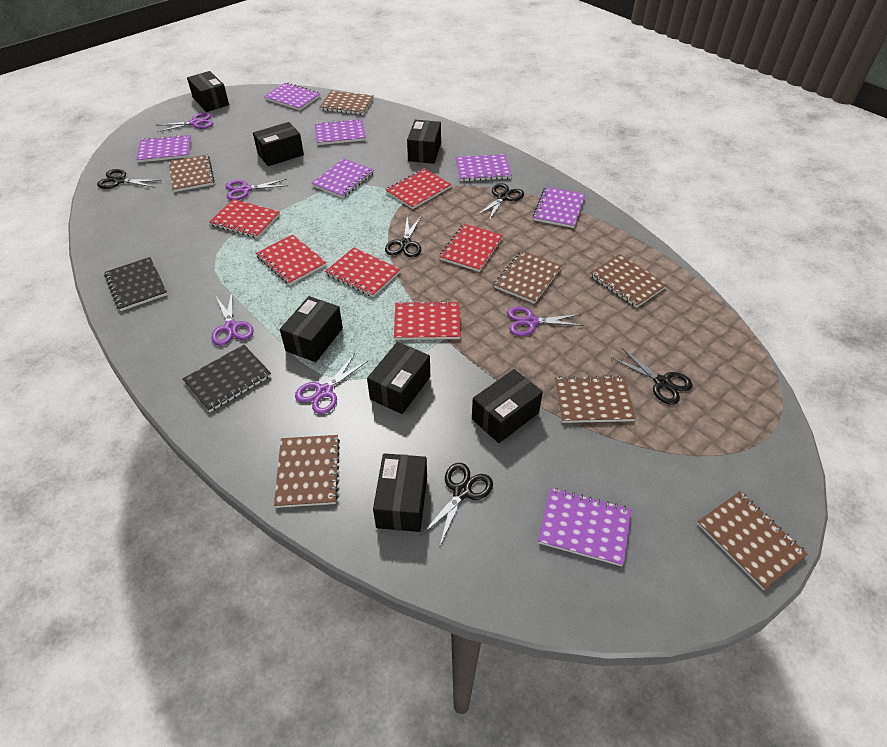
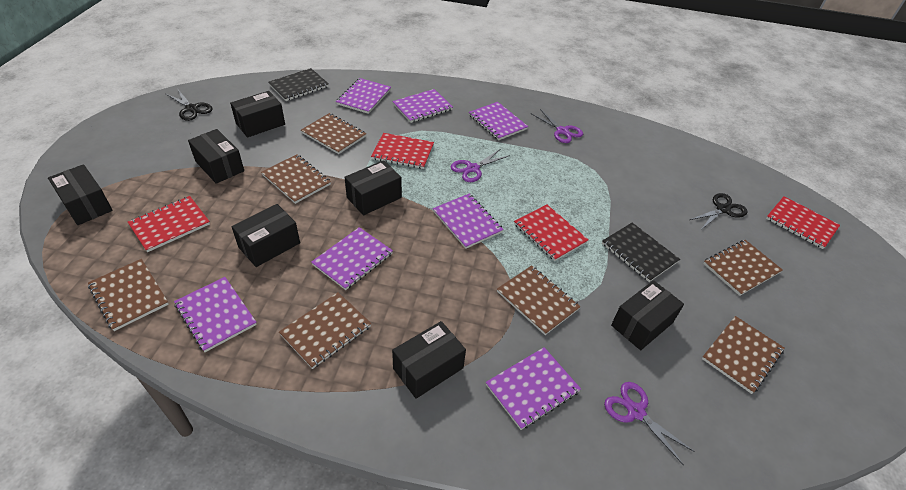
black scissors: 5 -> 2
purple scissors: 5 -> 3
red notebook: 6 -> 4

